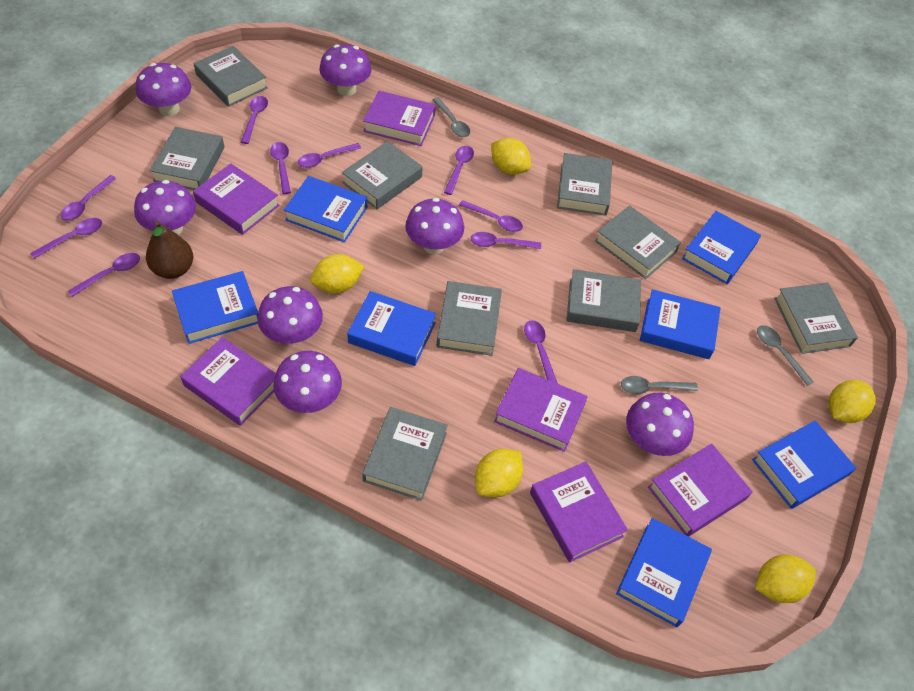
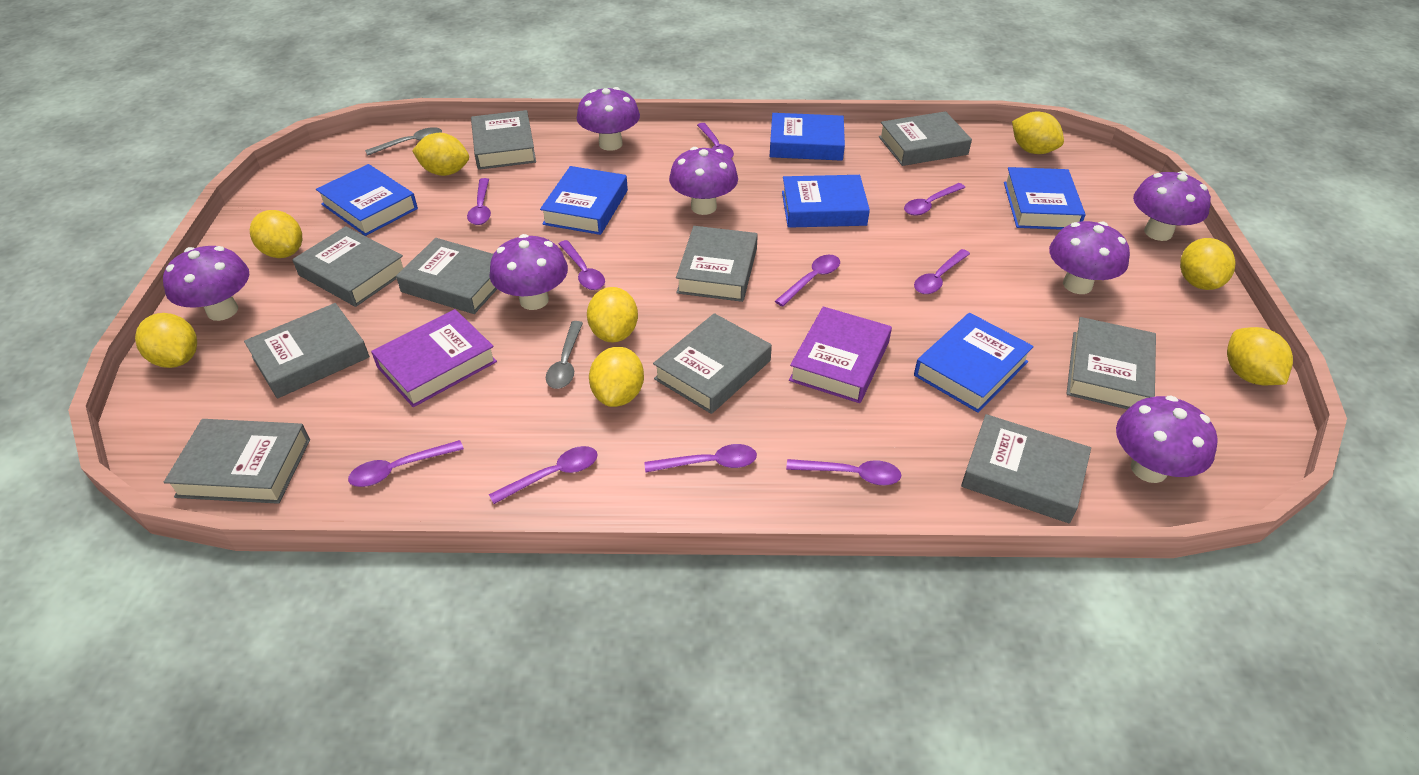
blue book: 7 -> 6
brown pear: 1 -> 0
grey book: 9 -> 10
grey spoon: 3 -> 2
purple book: 6 -> 2
yellow lemon: 5 -> 8

